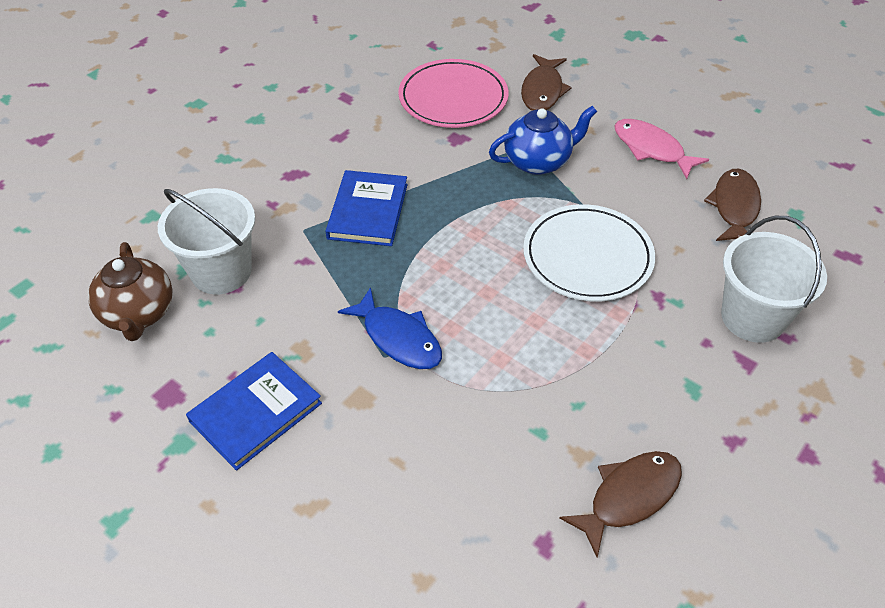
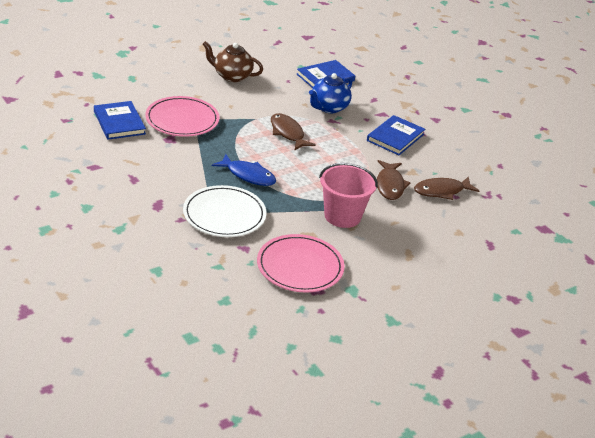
blue book: 2 -> 3
pink bucket: 0 -> 1
pink fish: 1 -> 0
pink plate: 1 -> 2
white bucket: 2 -> 0

